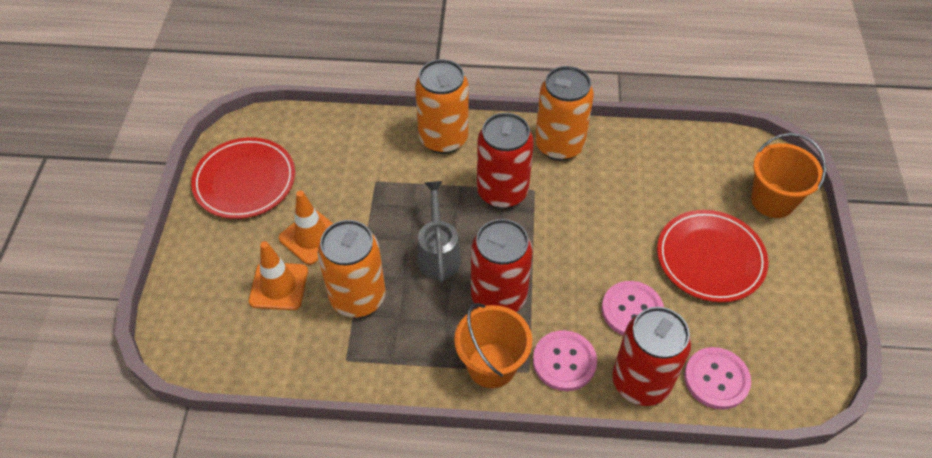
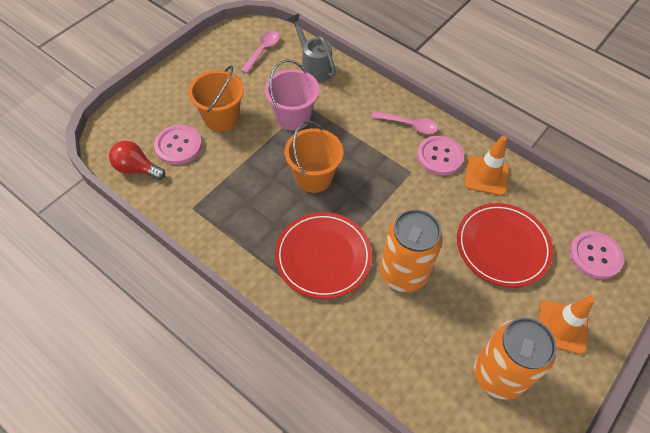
orange can: 3 -> 2
pink bucket: 0 -> 1
pink spoon: 0 -> 2
red can: 3 -> 0
red light bulb: 0 -> 1

